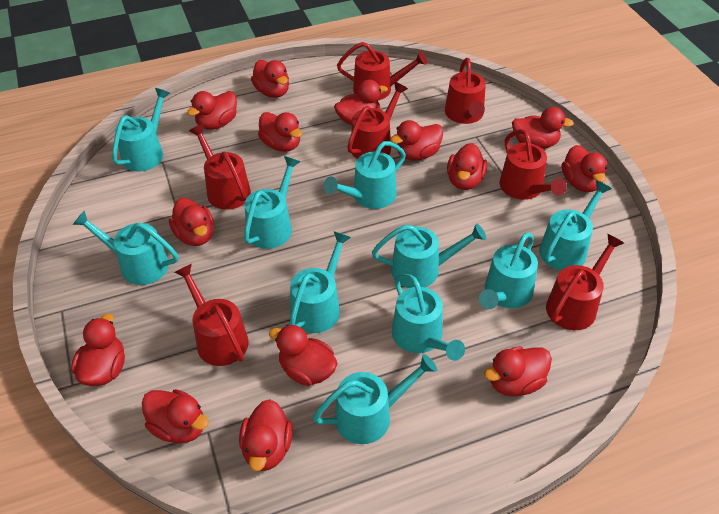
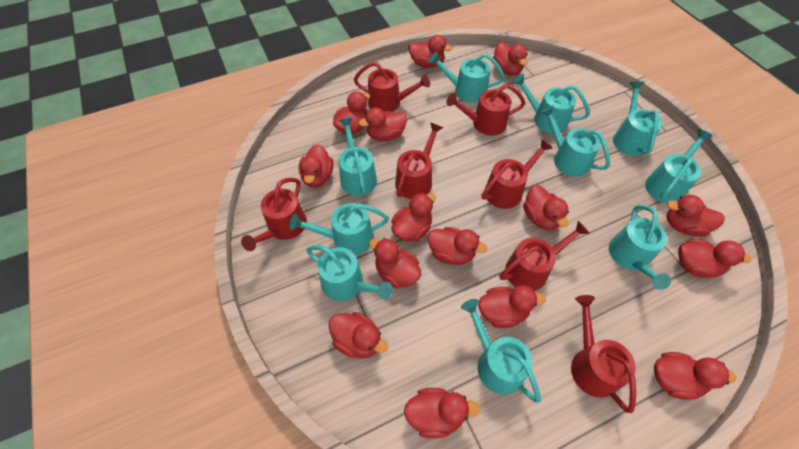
red duck: 14 -> 15

